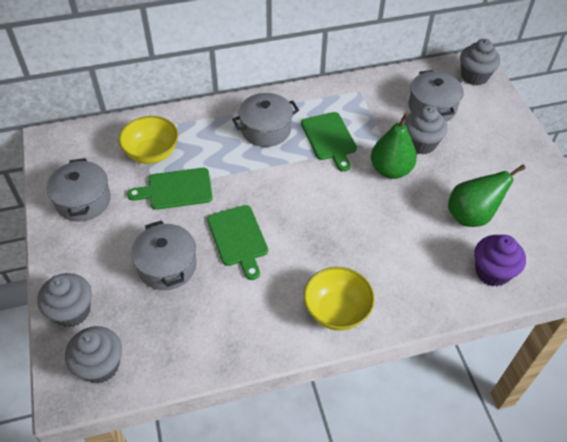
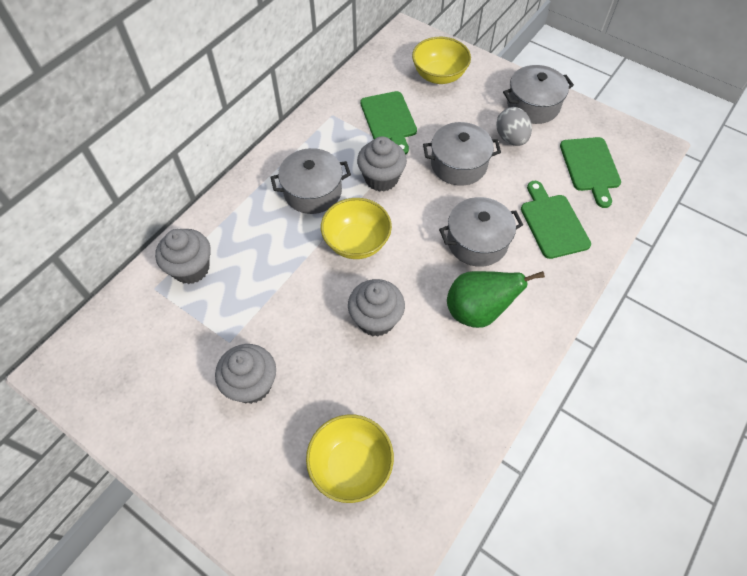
green pear: 2 -> 1
grey egg: 0 -> 1
purple cupcake: 1 -> 0
yellow bowl: 2 -> 3

